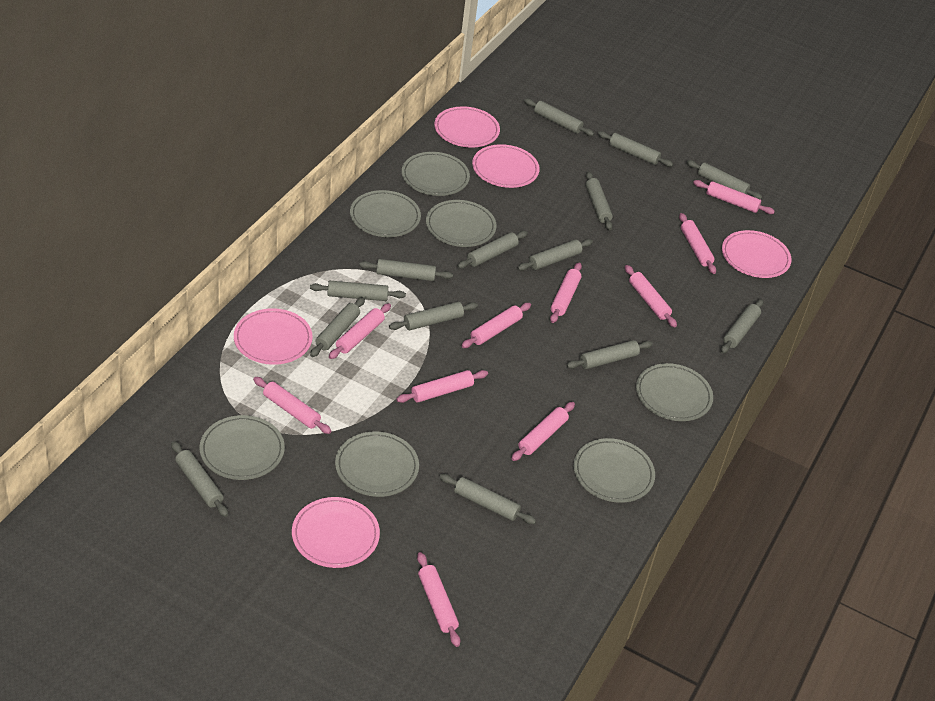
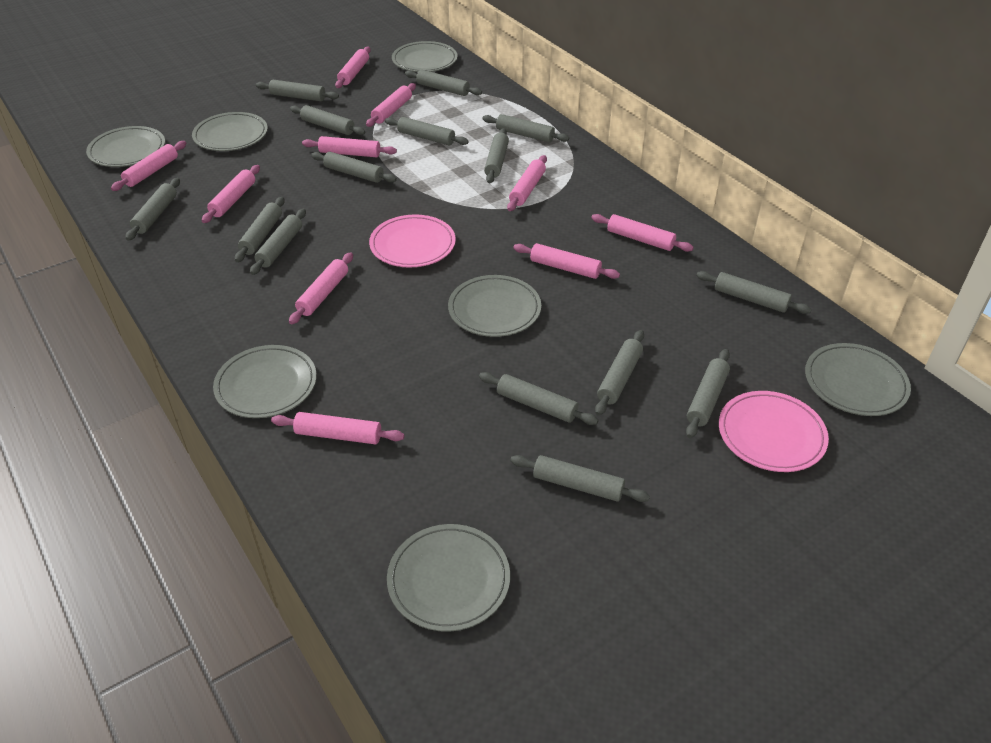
grey rolling pin: 14 -> 15
pink plate: 5 -> 2

